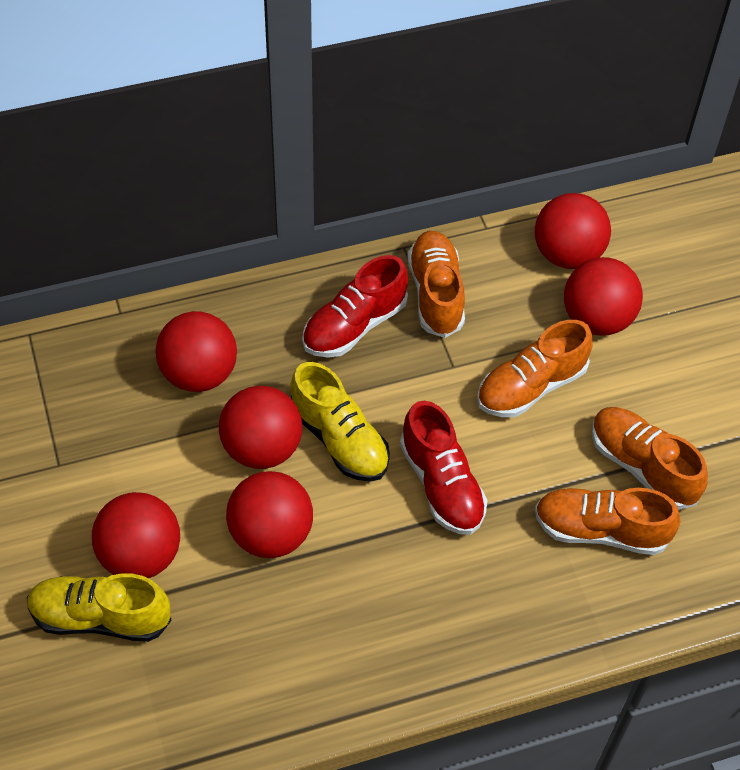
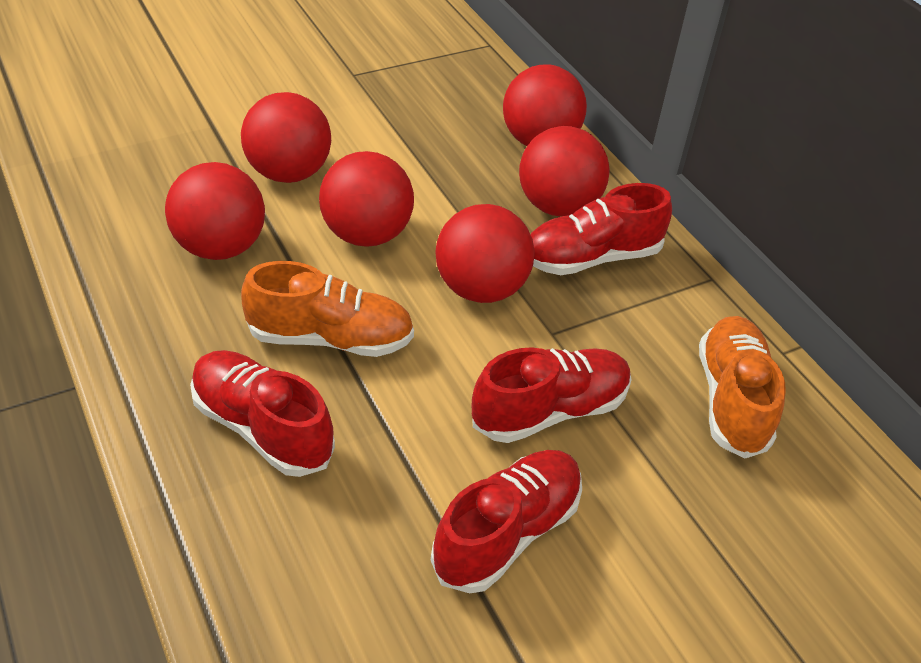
orange shoe: 4 -> 2
red shoe: 2 -> 4
yellow shoe: 2 -> 0

